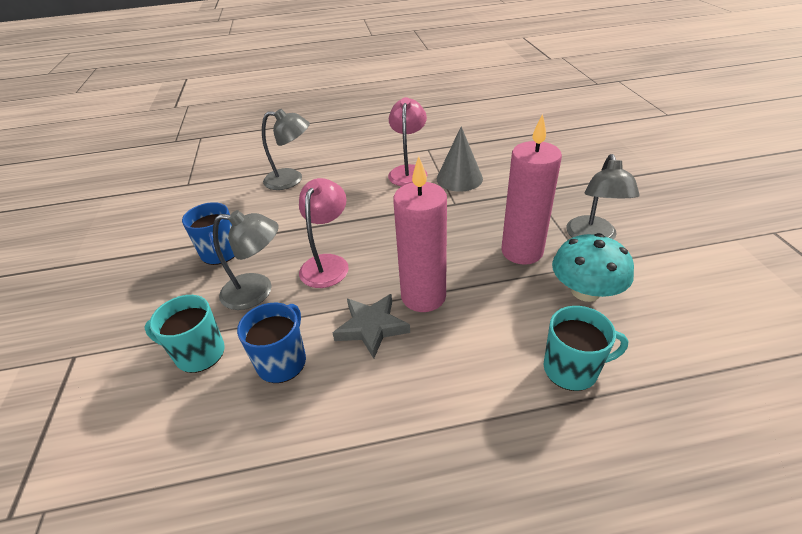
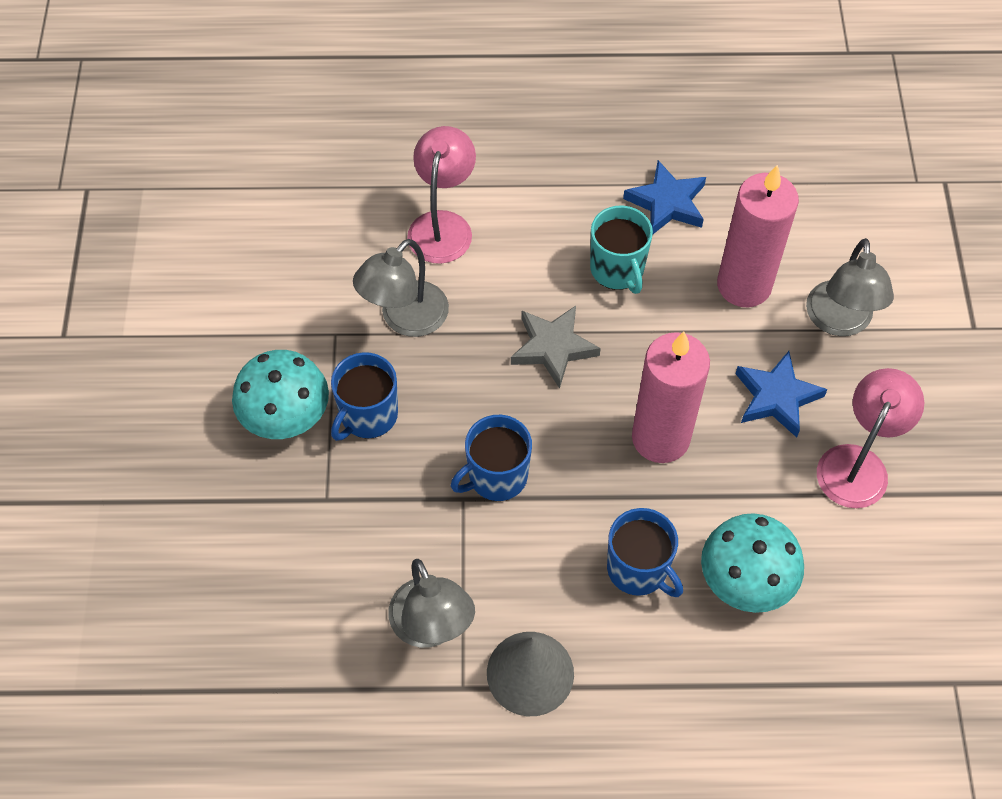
blue mug: 2 -> 3
blue star: 0 -> 2
turquoise mug: 2 -> 1
turquoise mushroom: 1 -> 2

